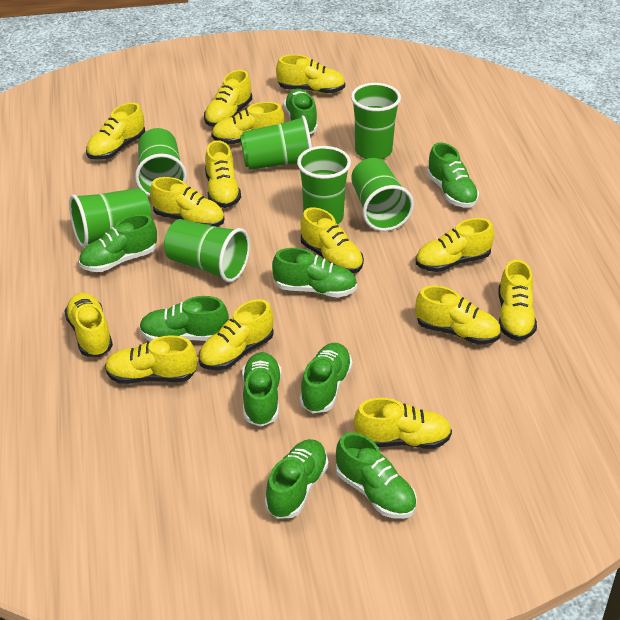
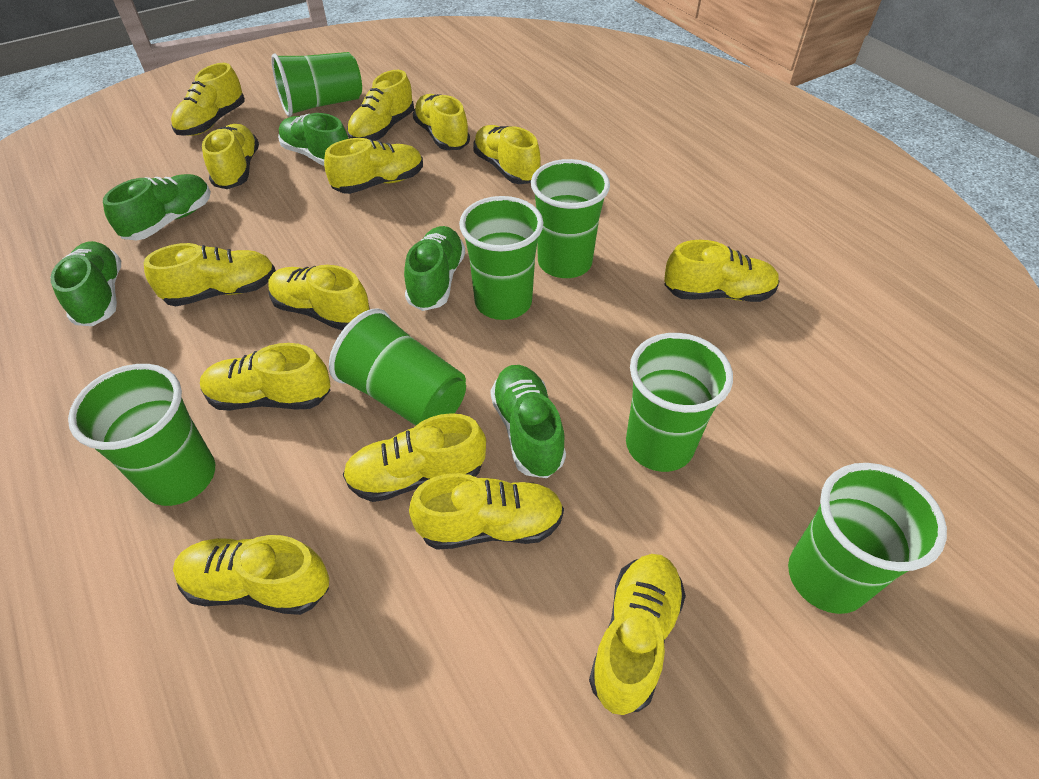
green shoe: 9 -> 5

